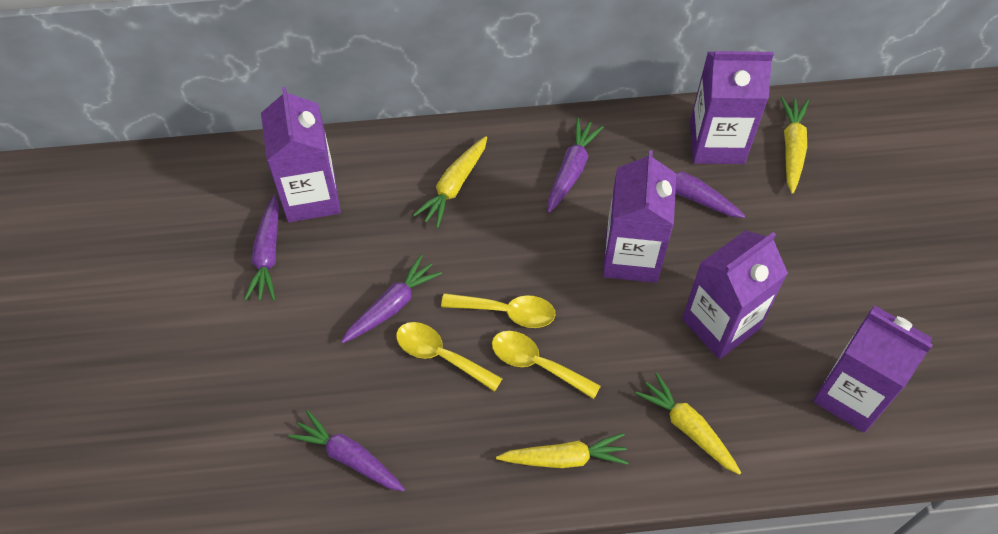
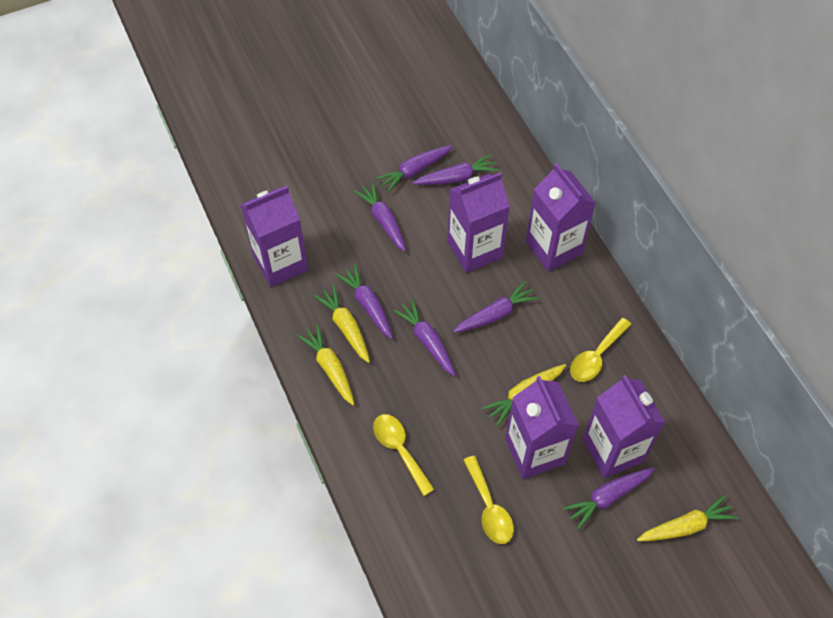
purple carrot: 5 -> 7

